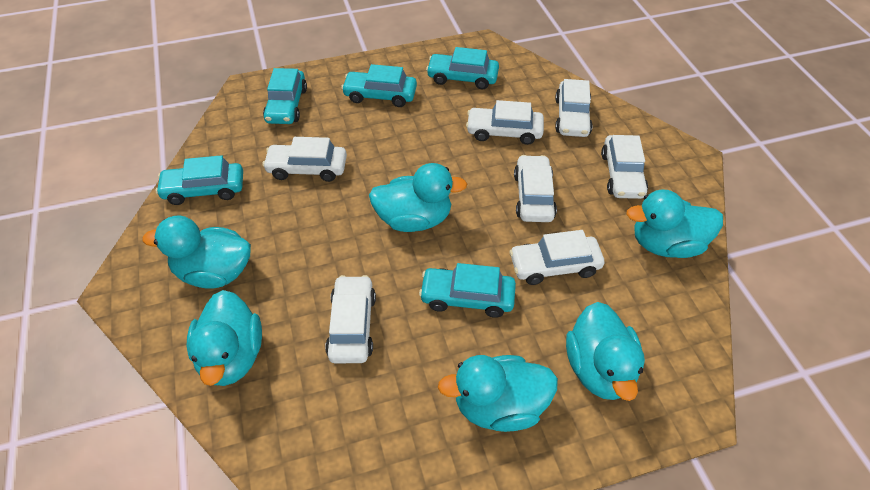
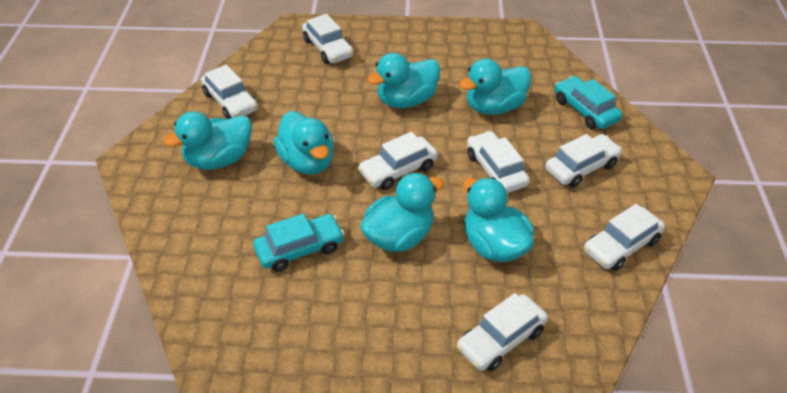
turquoise car: 5 -> 2

